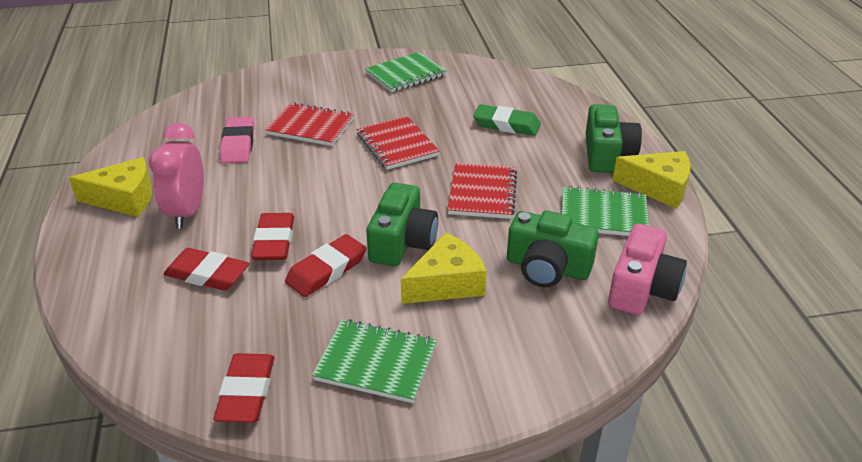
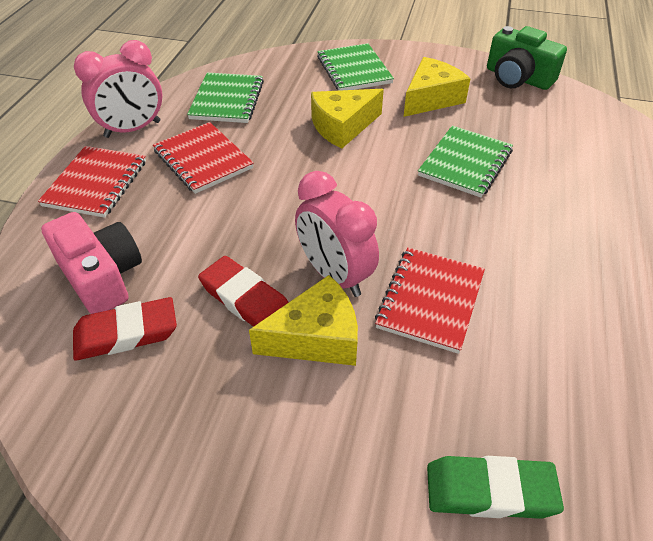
green camera: 3 -> 1
pink clock: 1 -> 2
pink eraser: 1 -> 0
red eraser: 4 -> 2

